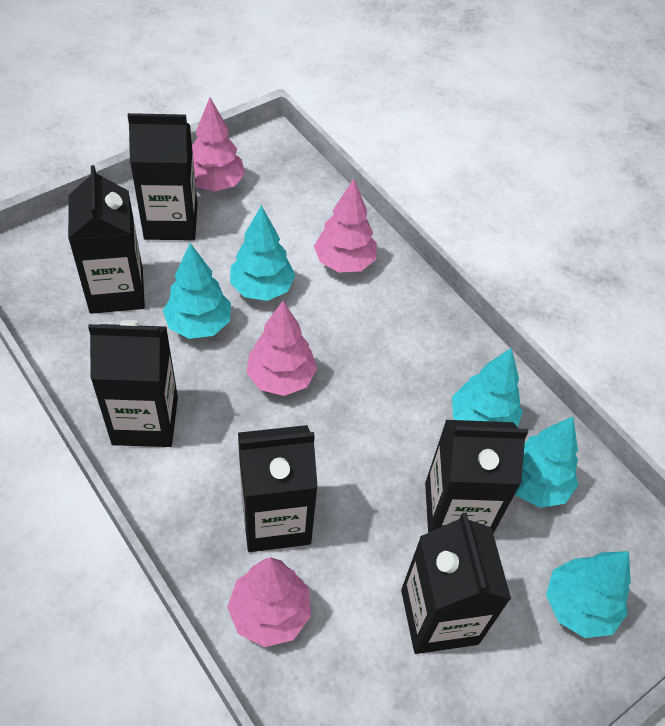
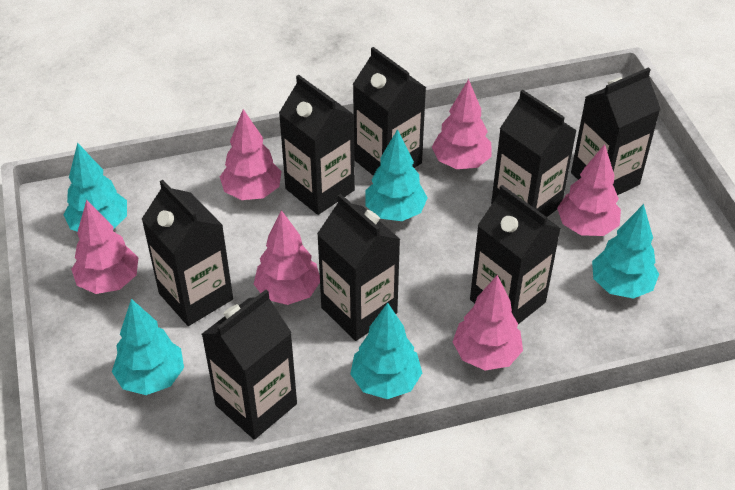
black carton: 6 -> 8
pink tree: 4 -> 6

